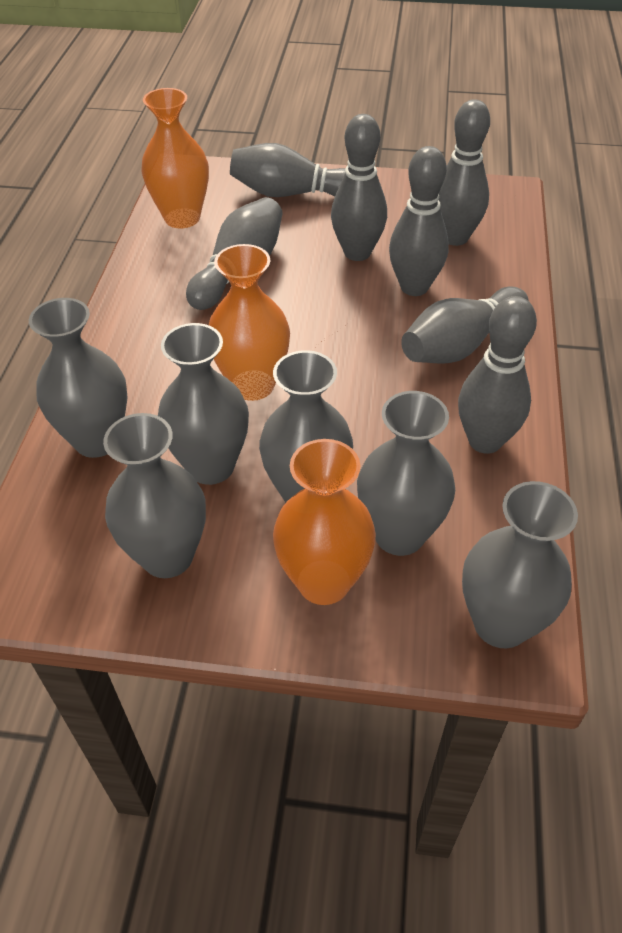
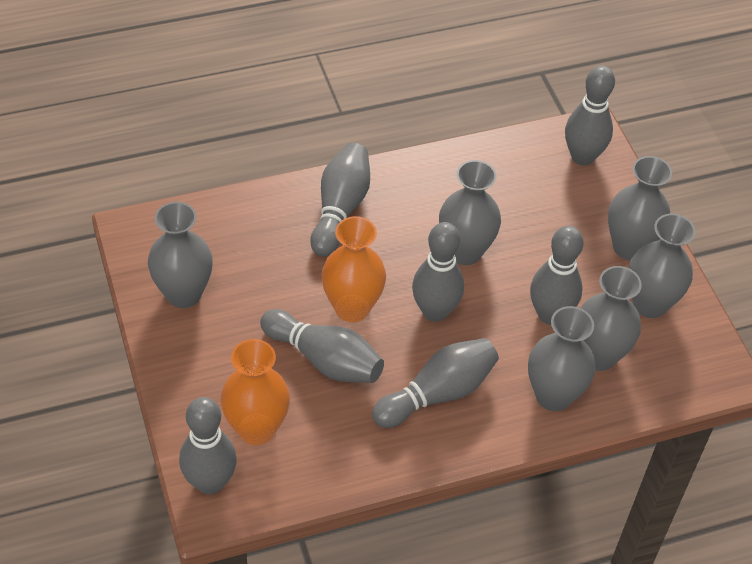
orange vase: 3 -> 2

